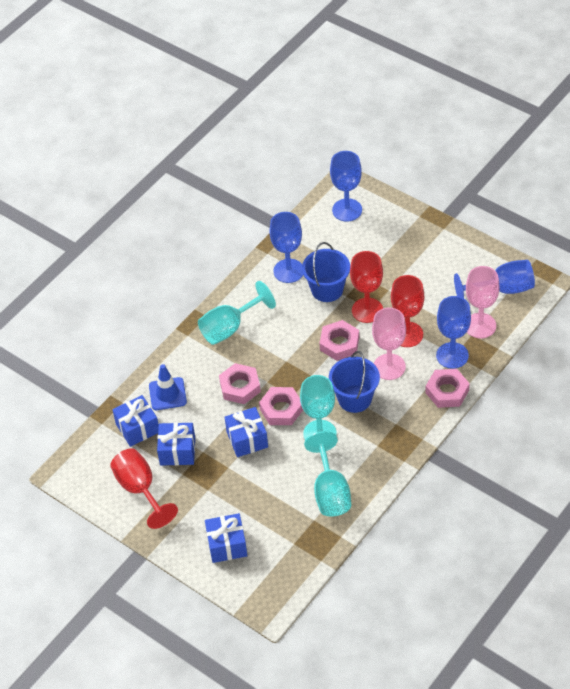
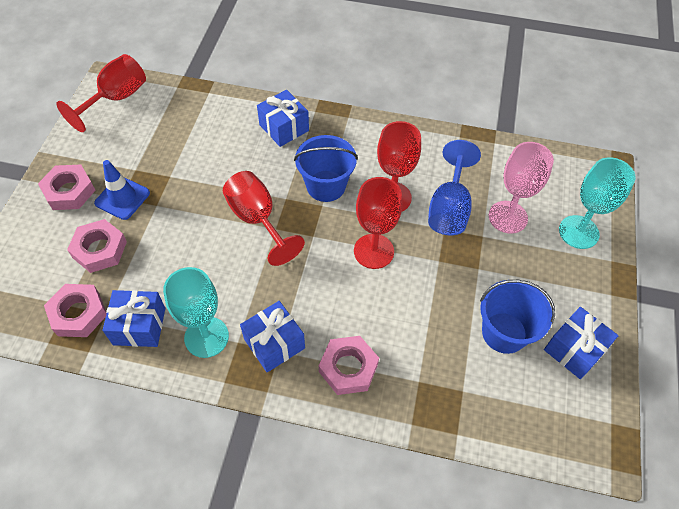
blue goblet: 4 -> 1
pink goblet: 2 -> 1
red goblet: 3 -> 4
turquoise goblet: 3 -> 2

